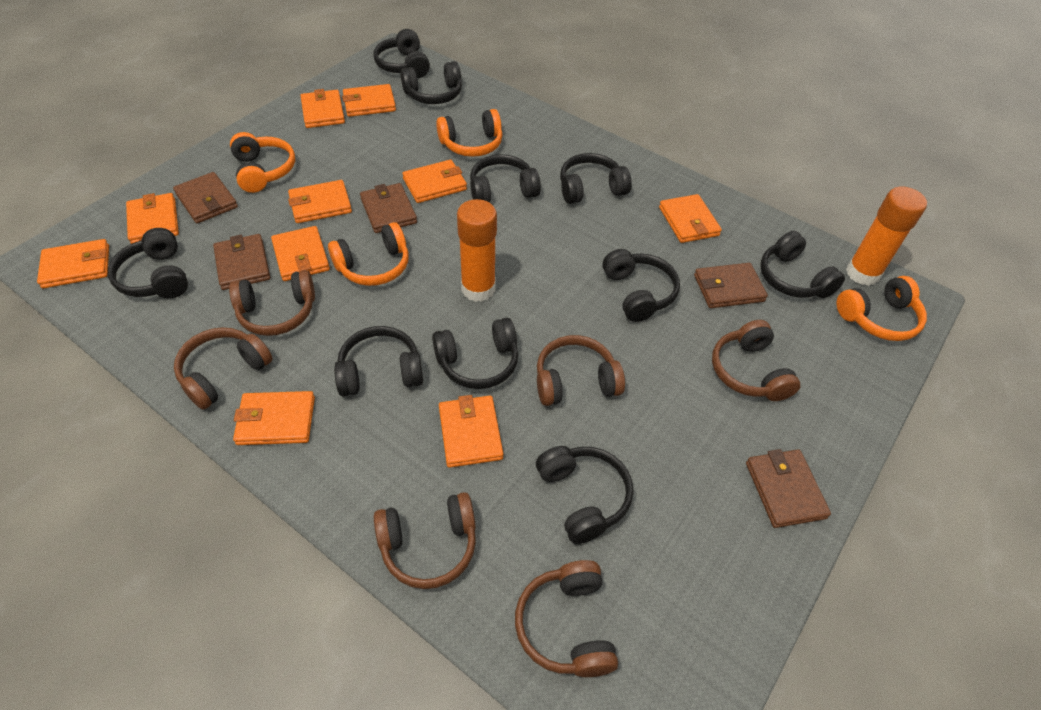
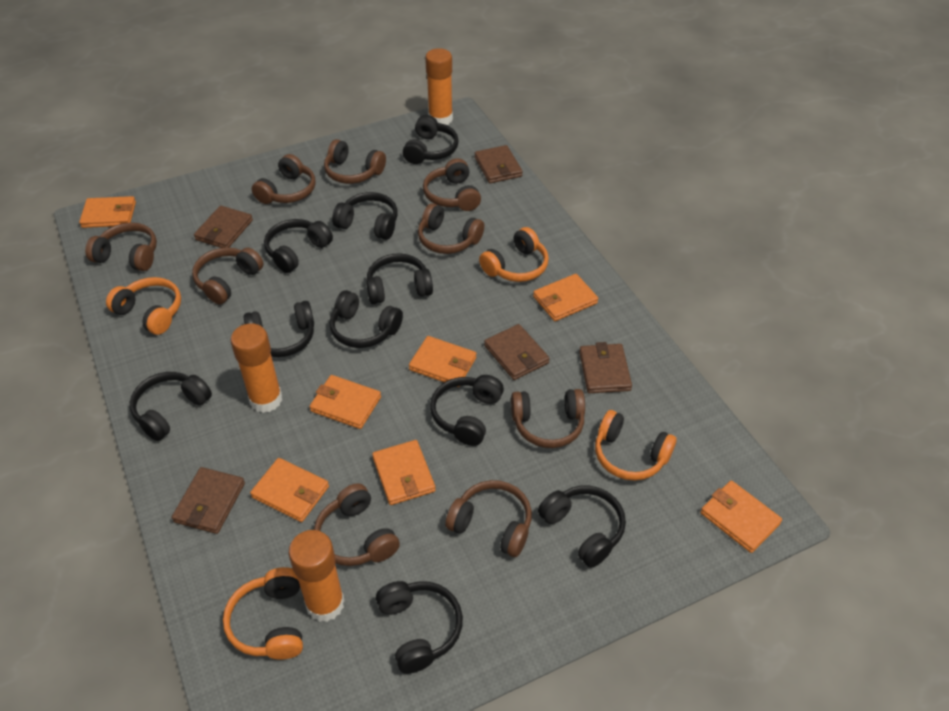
brown headphones: 6 -> 9
orange glue stick: 2 -> 3
orange wallet: 10 -> 7

